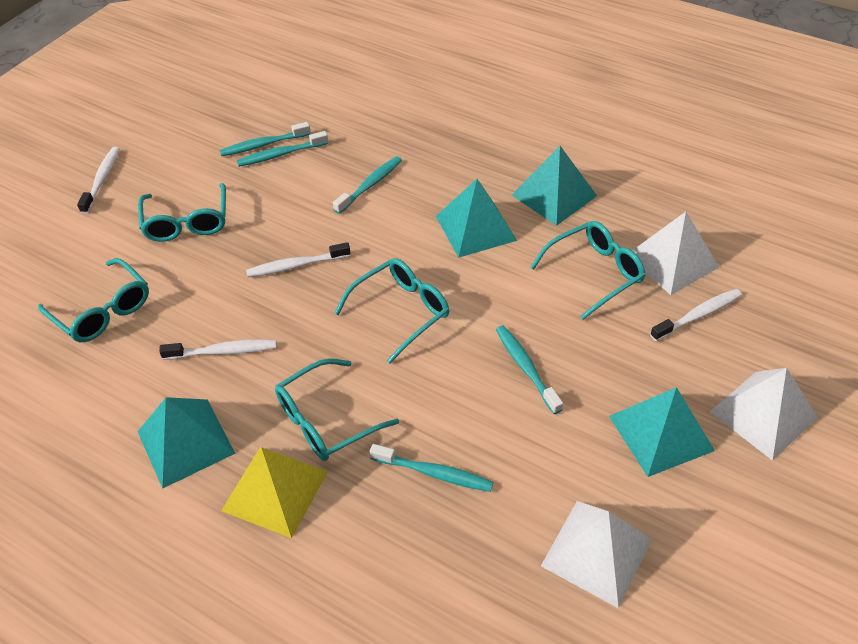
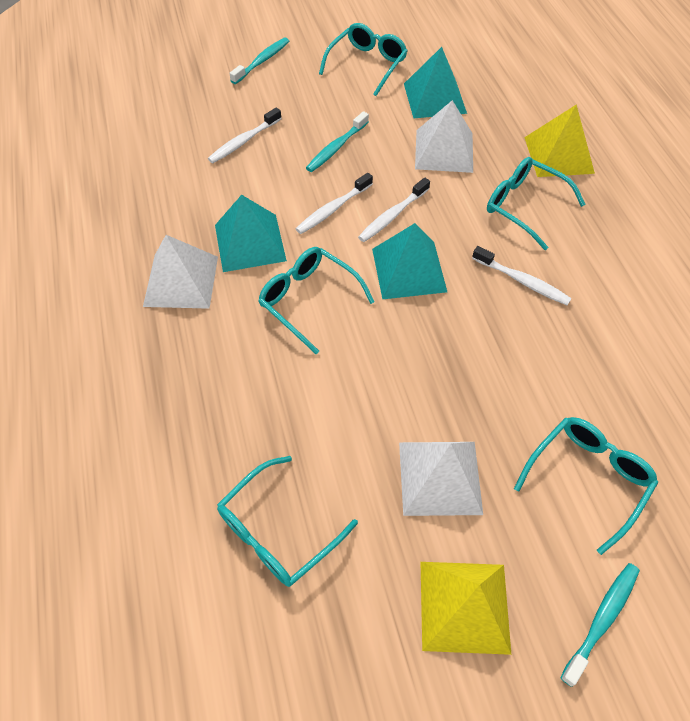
turquoise pyramid: 4 -> 3
turquoise toothbrush: 5 -> 3
yellow pyramid: 1 -> 2

